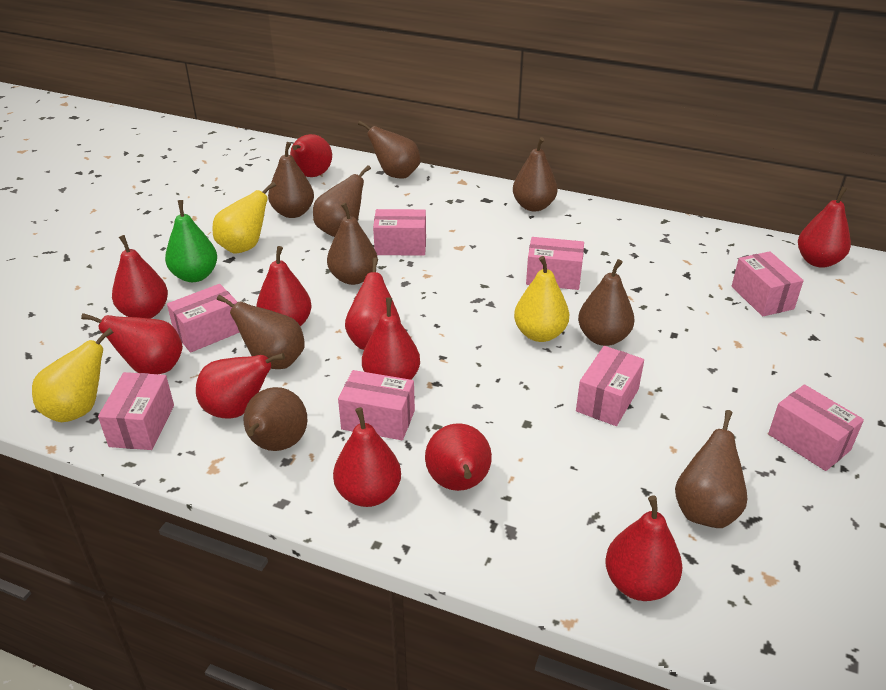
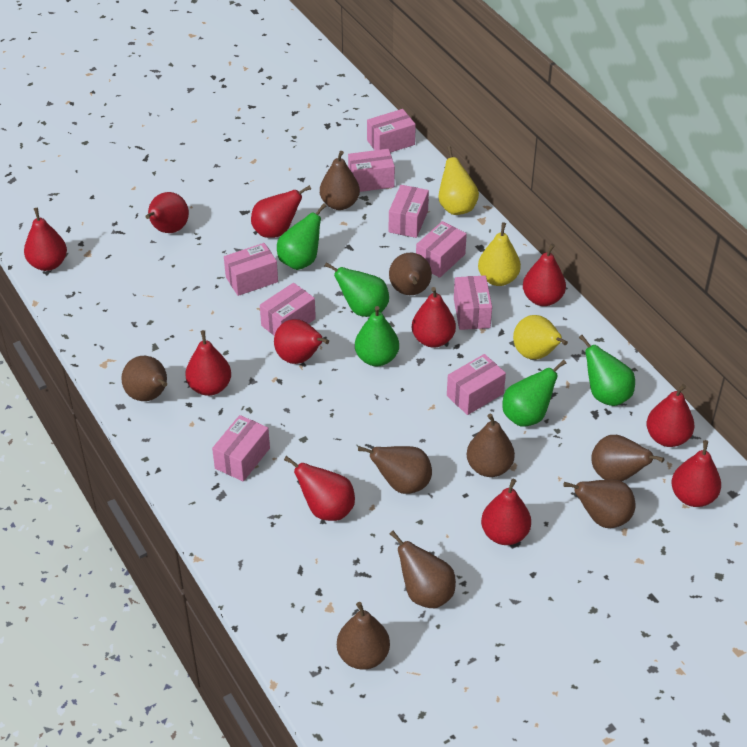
green pear: 1 -> 5
pink box: 8 -> 9

